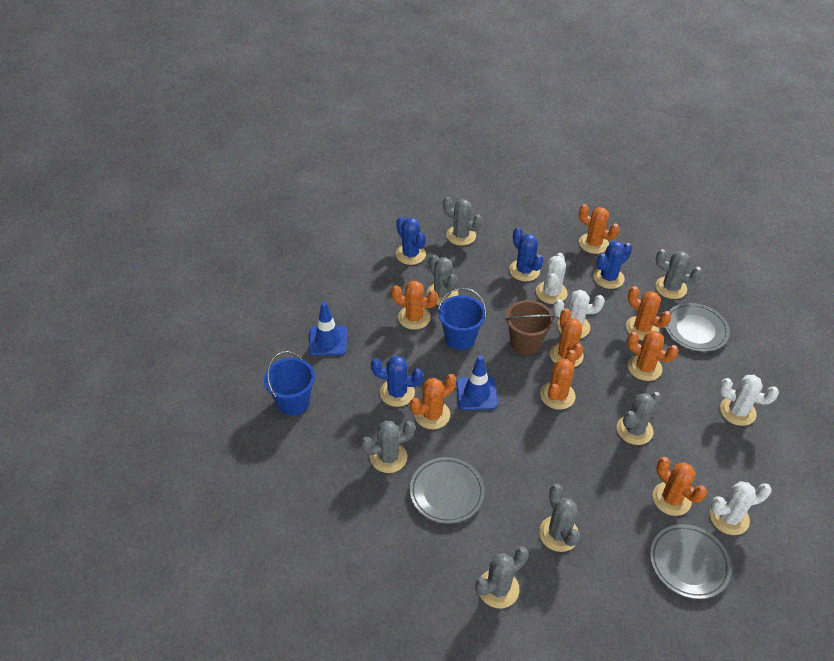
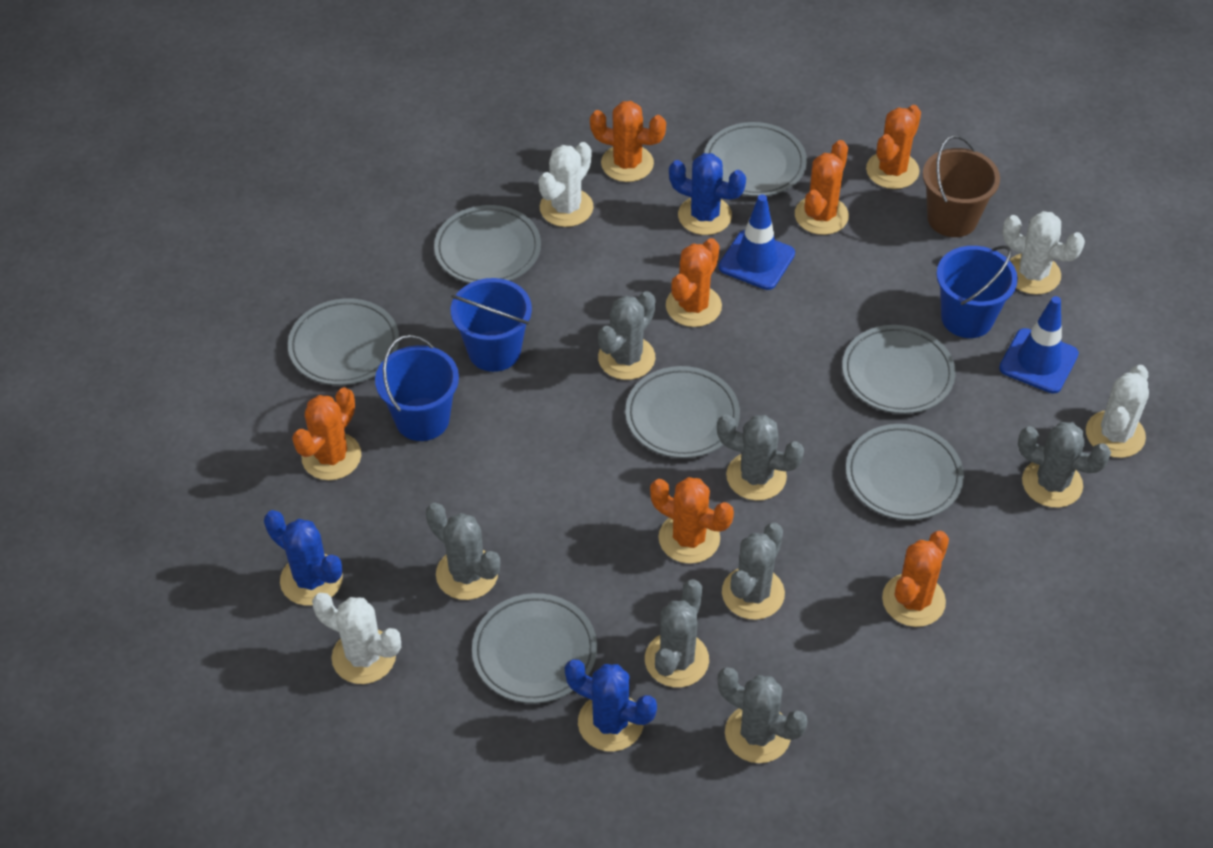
blue bucket: 2 -> 3
blue cactus: 4 -> 3
grey plate: 3 -> 7
orange cactus: 8 -> 7

